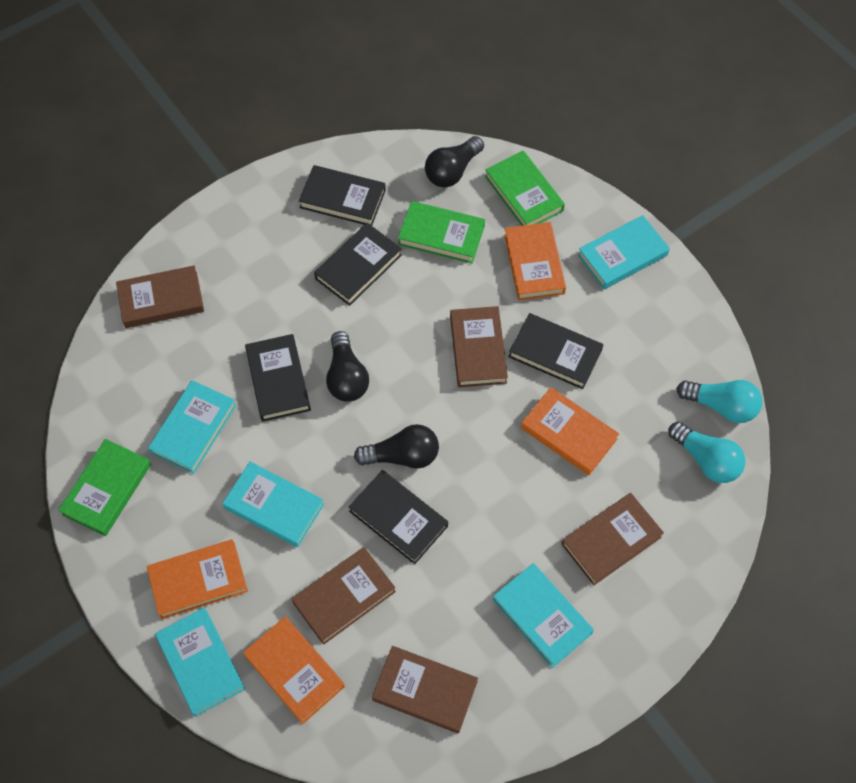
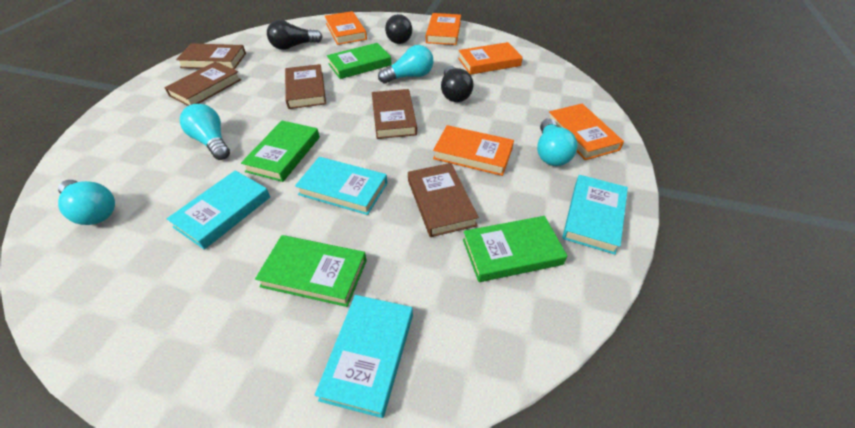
black book: 5 -> 0
green book: 3 -> 4
orange book: 4 -> 5
turquoise book: 5 -> 4
turquoise light bulb: 2 -> 4

